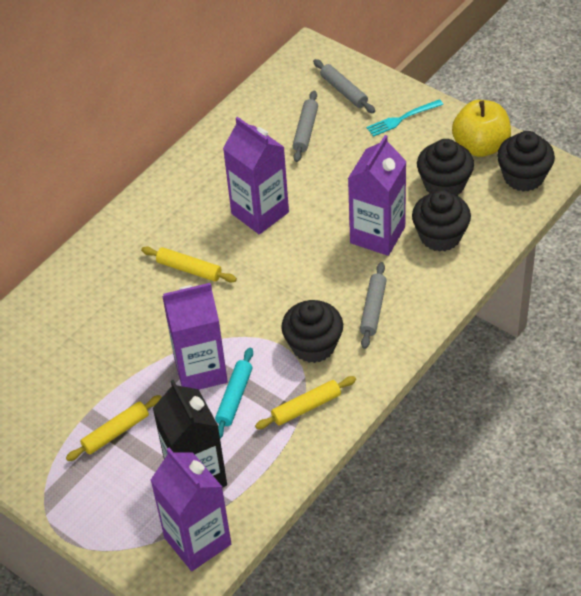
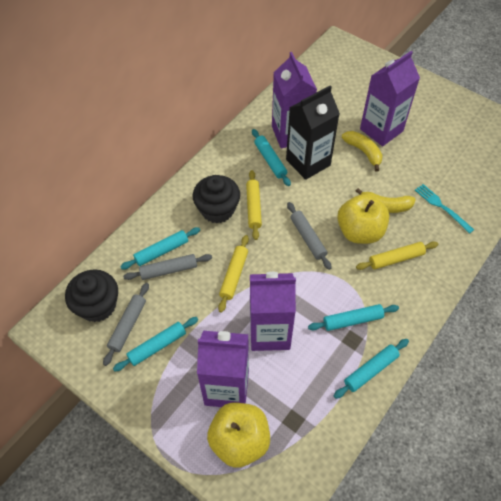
black cupcake: 4 -> 2
turquoise rolling pin: 1 -> 5
yellow apple: 1 -> 2
yellow banana: 0 -> 2

